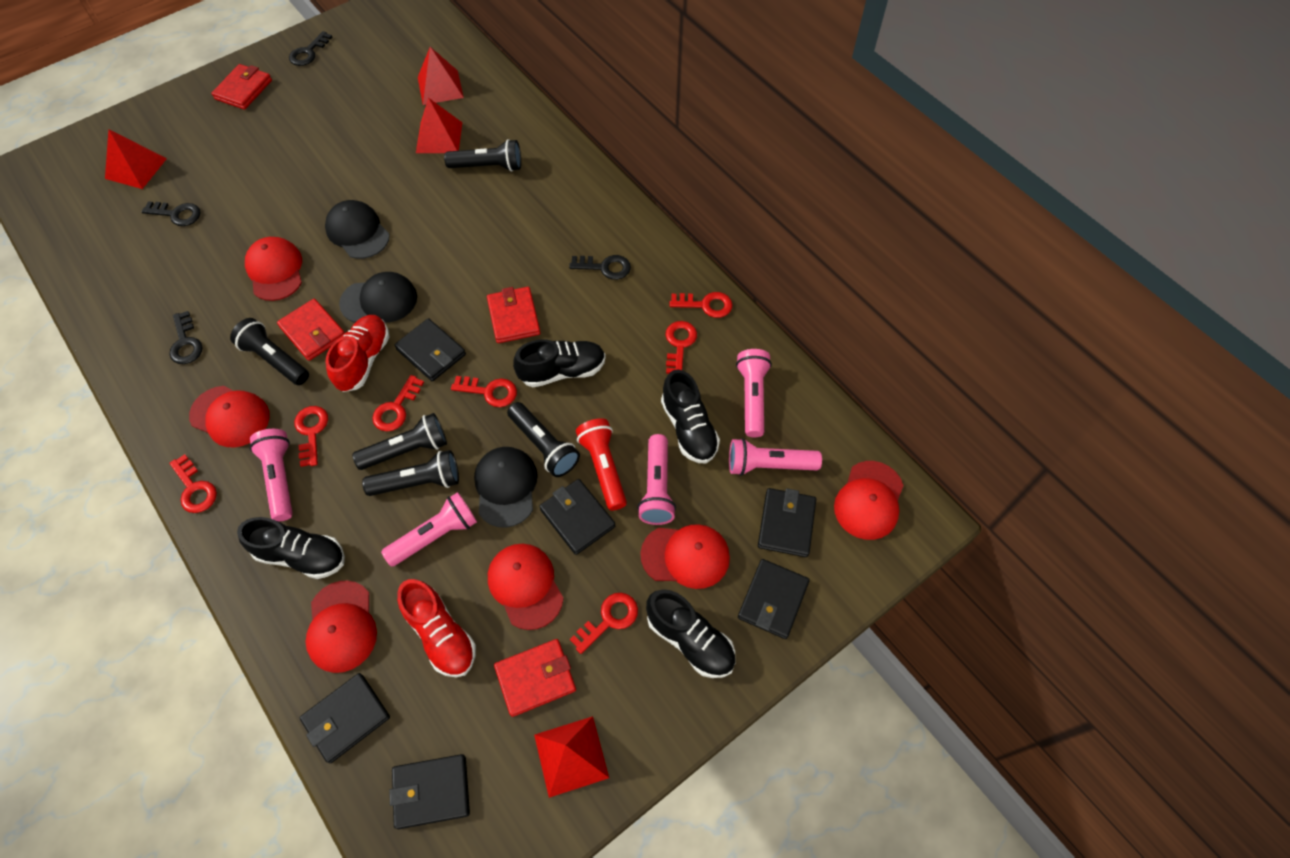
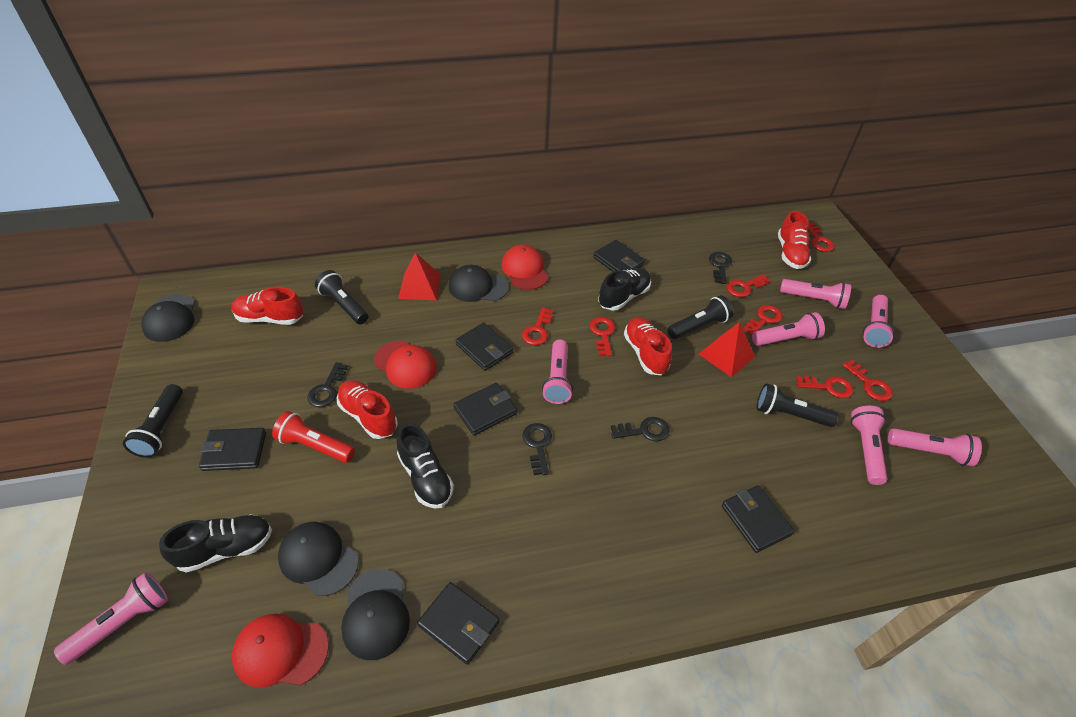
black cap: 3 -> 4
black flashlight: 5 -> 4
black shoe: 4 -> 3
pink flashlight: 5 -> 7
red cap: 6 -> 3
red pyramid: 4 -> 2
red shoe: 2 -> 4
red wallet: 4 -> 0

